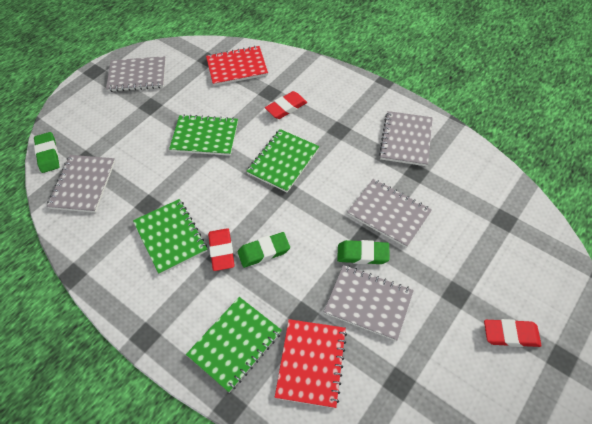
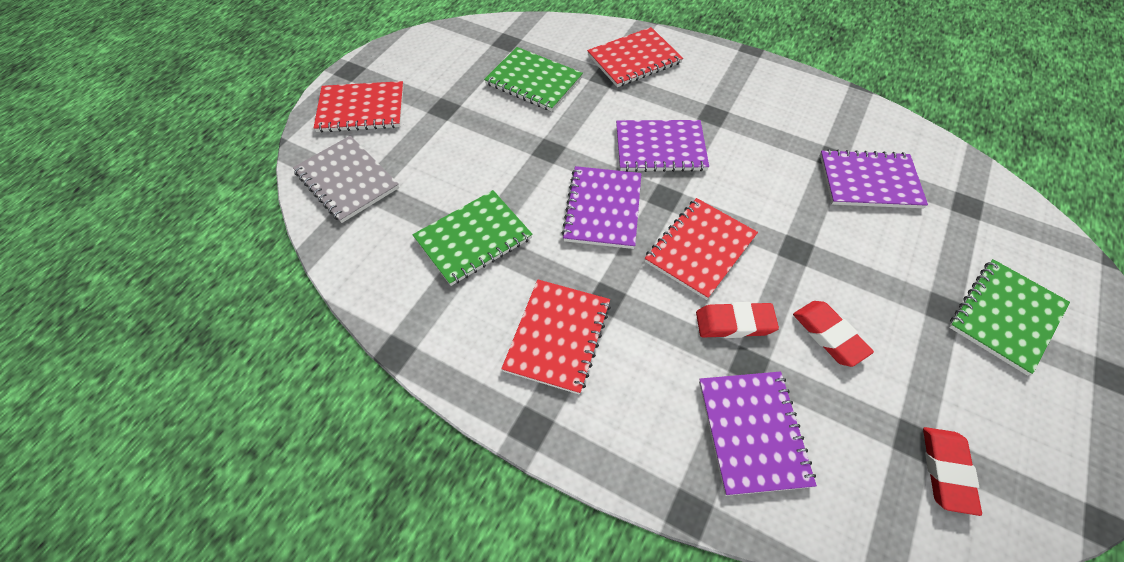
green eraser: 3 -> 0
green notebook: 4 -> 3
grey notebook: 5 -> 1
purple notebook: 0 -> 4
red notebook: 2 -> 4

